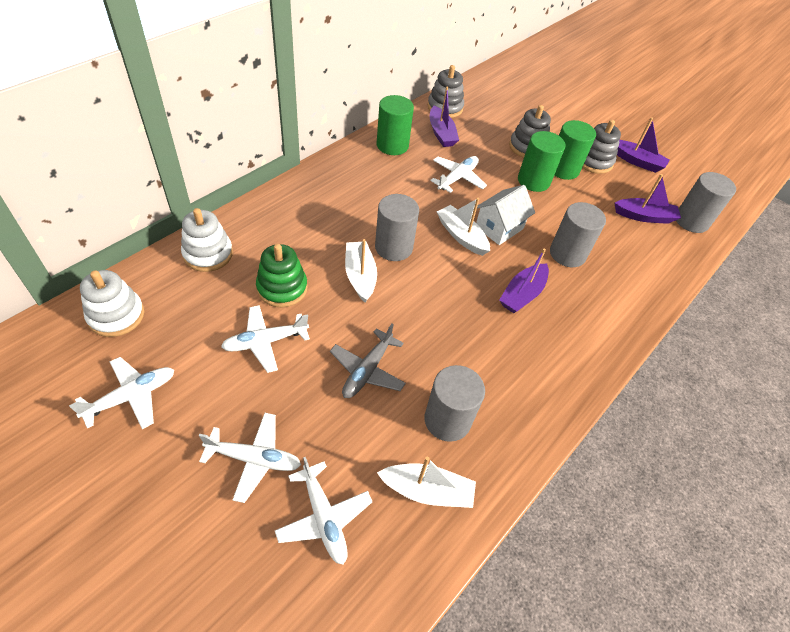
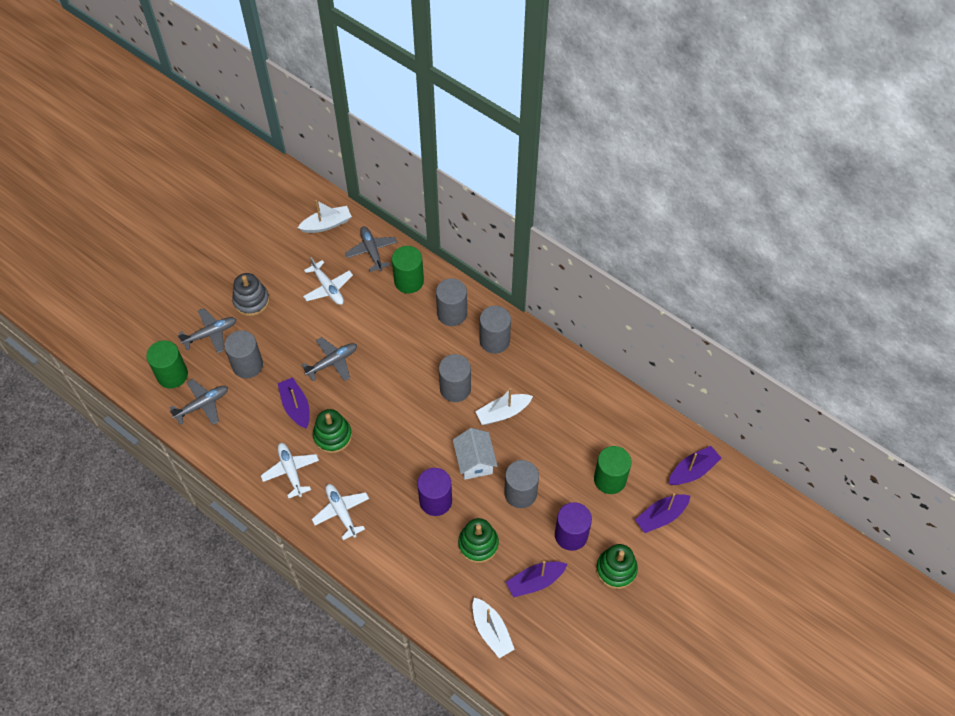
green stacking toy: 1 -> 3
grey cylinder: 4 -> 5
grey plane: 1 -> 4
grey stacking toy: 3 -> 1
purple cylinder: 0 -> 2
white plane: 5 -> 3
white stacking toy: 2 -> 0

